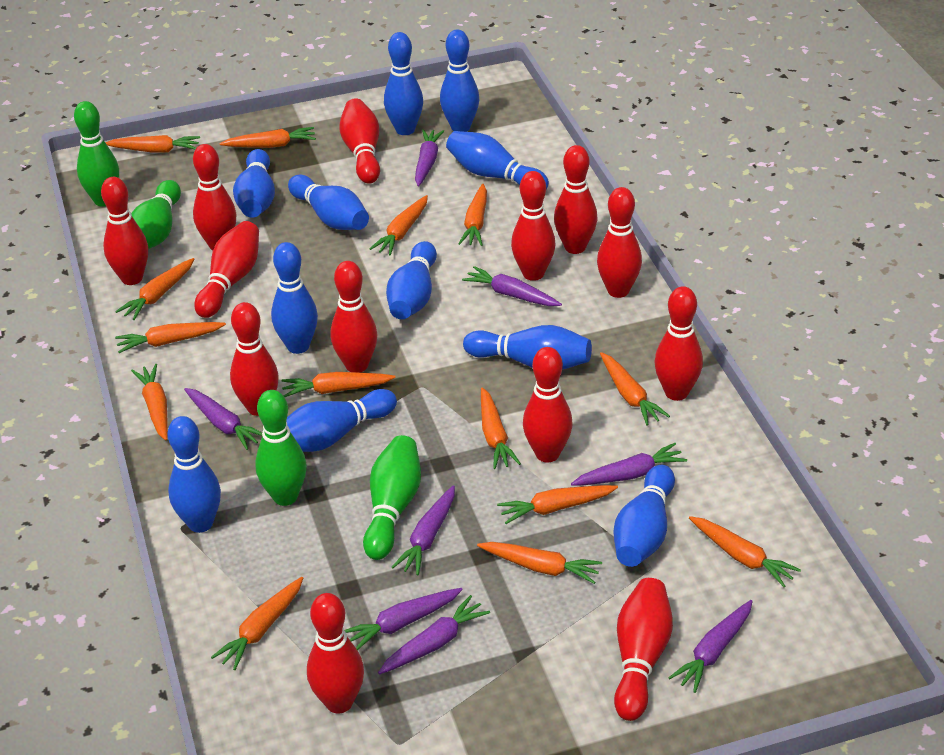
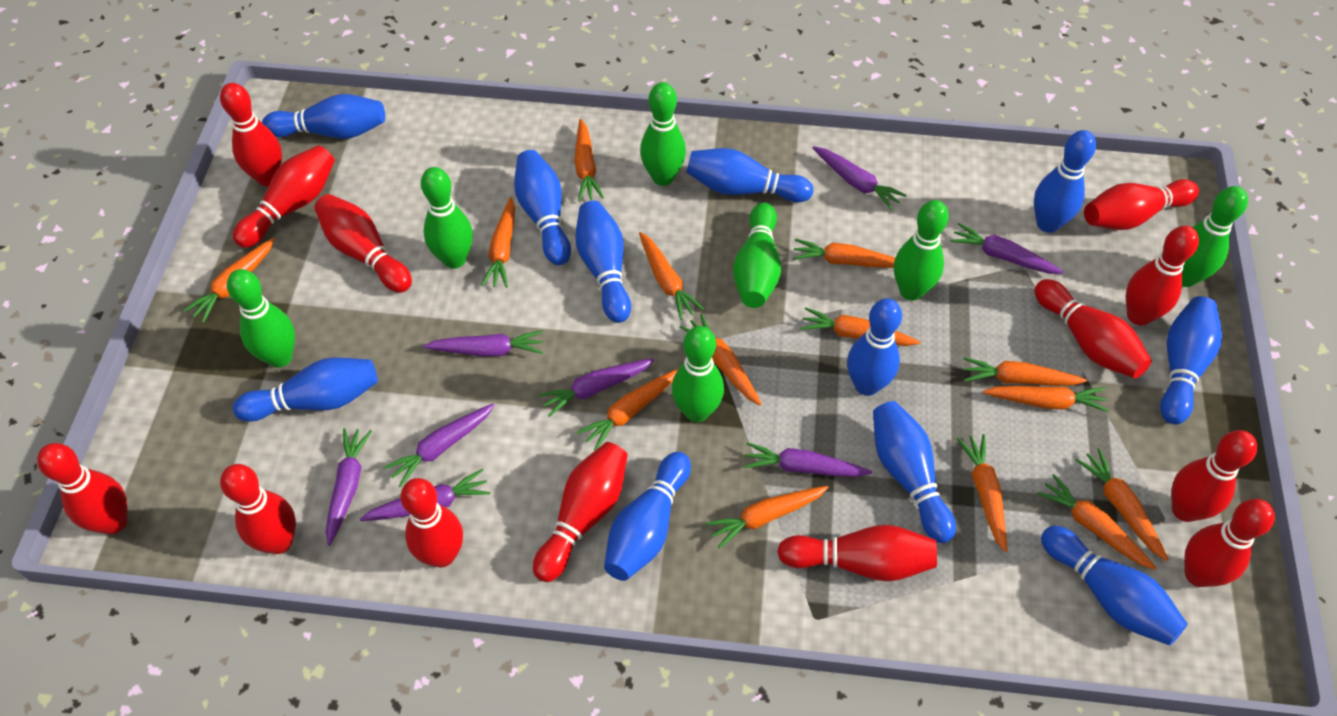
green bowling pin: 4 -> 7

